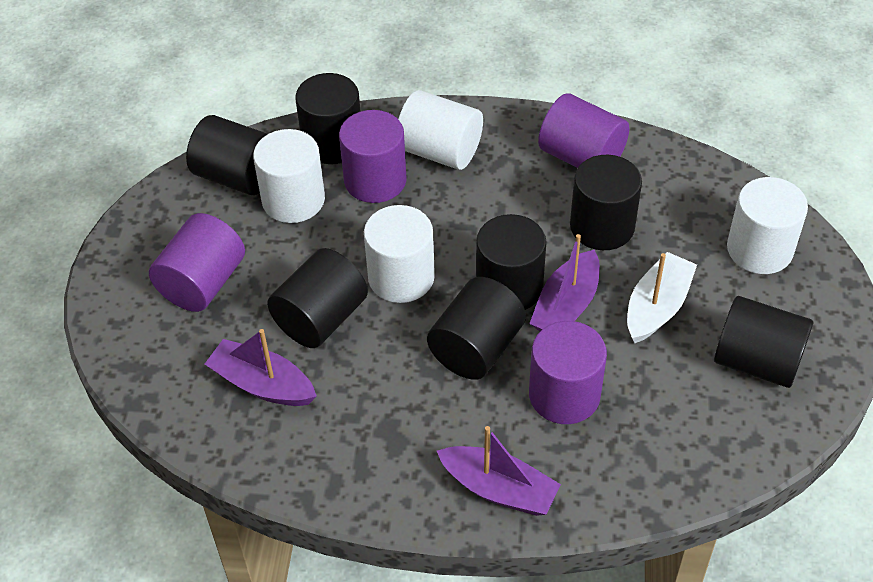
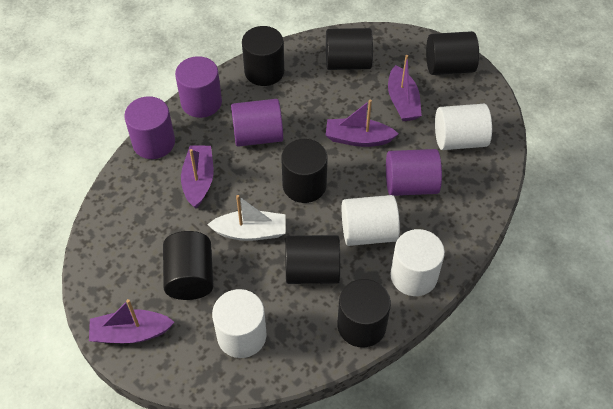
purple boat: 3 -> 4

